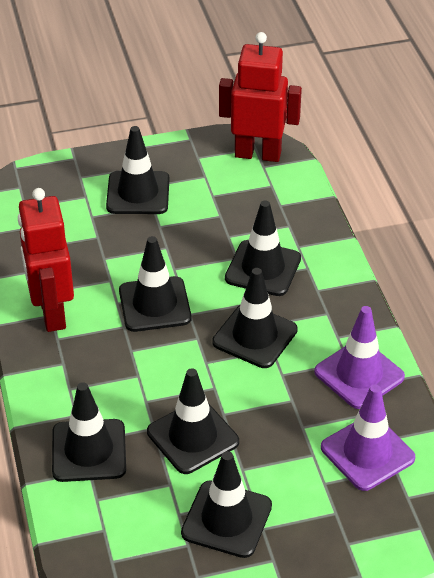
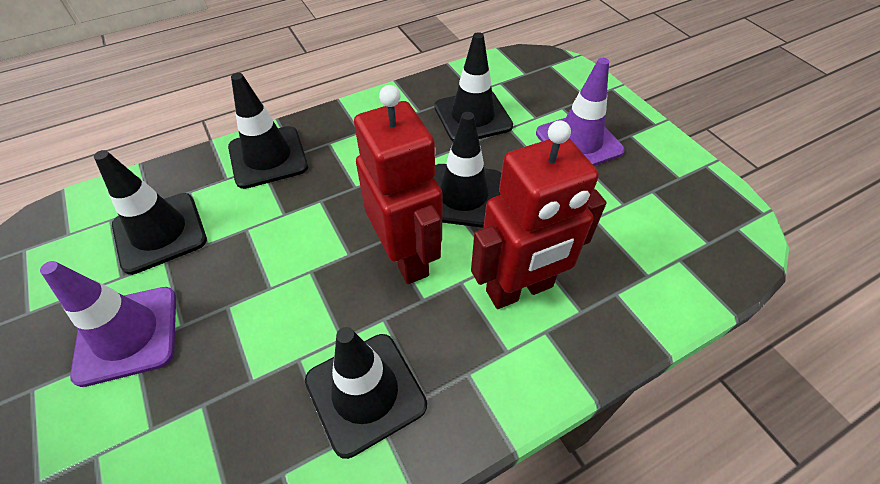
black traffic cone: 7 -> 5

